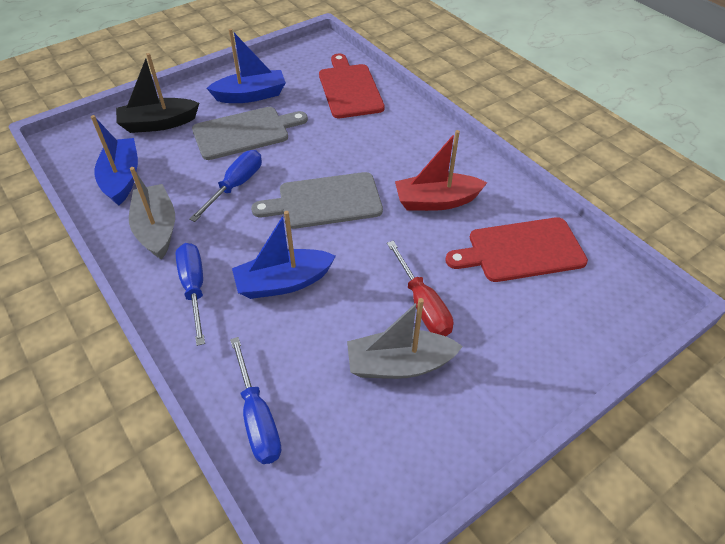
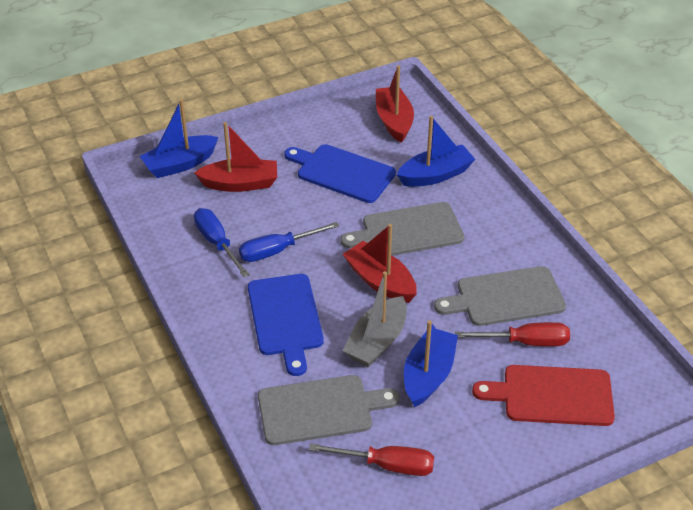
black boat: 1 -> 0
blue cutting board: 0 -> 2
blue screwdriver: 3 -> 2
grey boat: 2 -> 1
grey cutting board: 2 -> 3
red boat: 1 -> 3
red cutting board: 2 -> 1
red screwdriver: 1 -> 2

